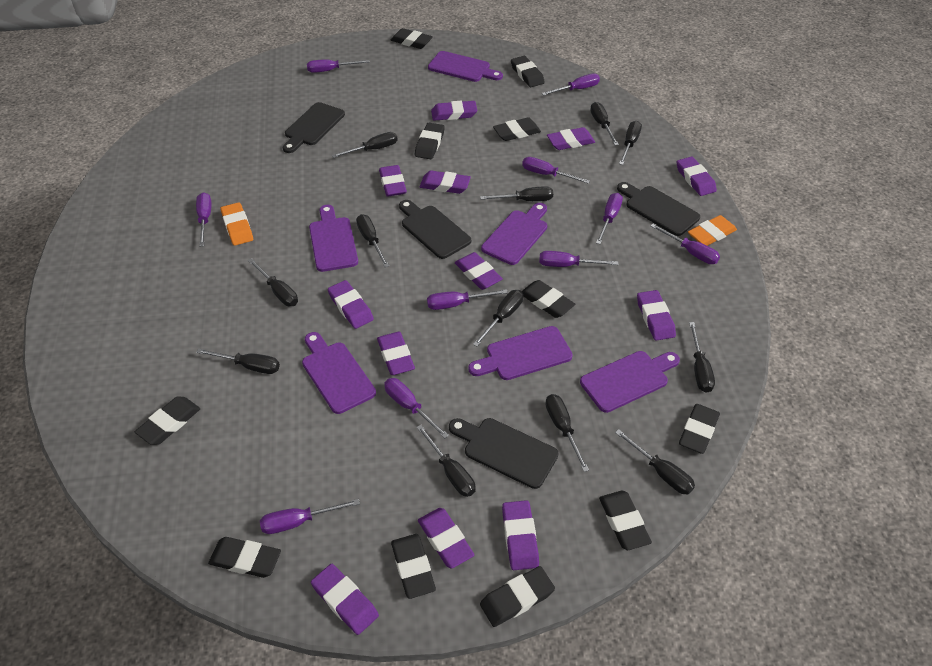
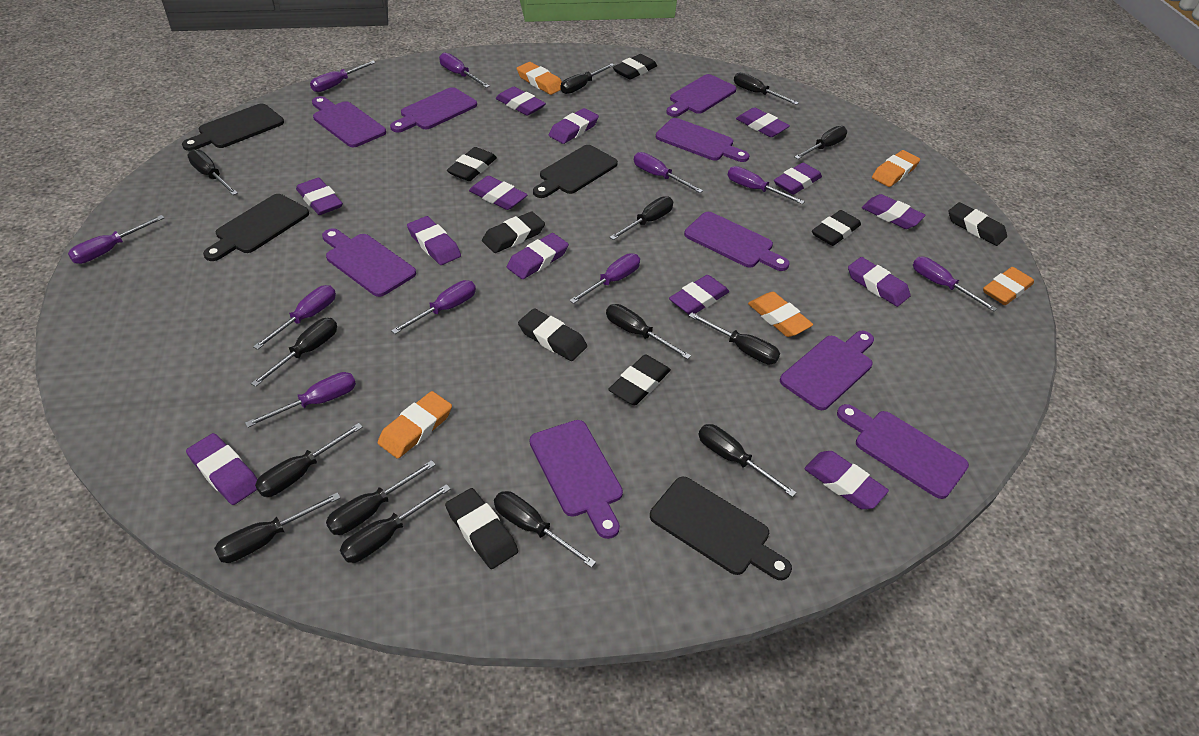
black eraser: 11 -> 8
black screwdriver: 12 -> 14
orange eraser: 2 -> 5
purple cutting board: 6 -> 9
purple eraser: 12 -> 13

